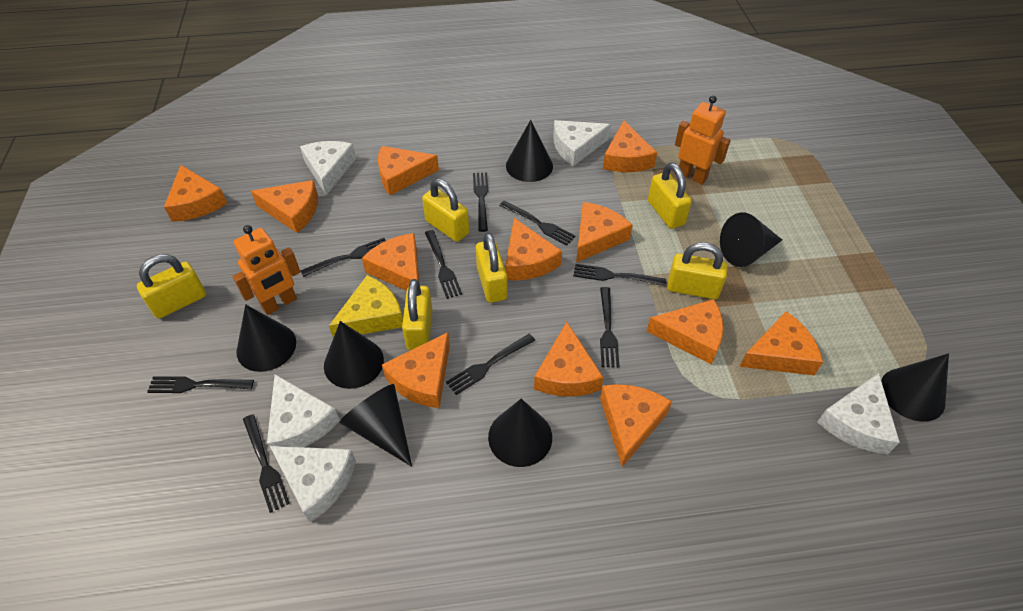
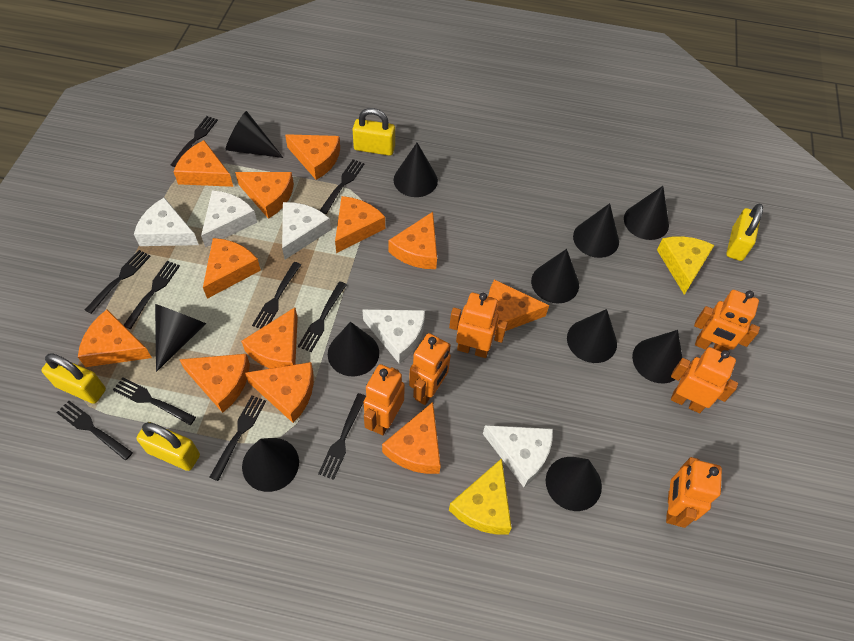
black cone: 7 -> 11
black fork: 9 -> 10
orange robot: 2 -> 6
yellow cheese: 1 -> 2
yellow padlock: 6 -> 4

